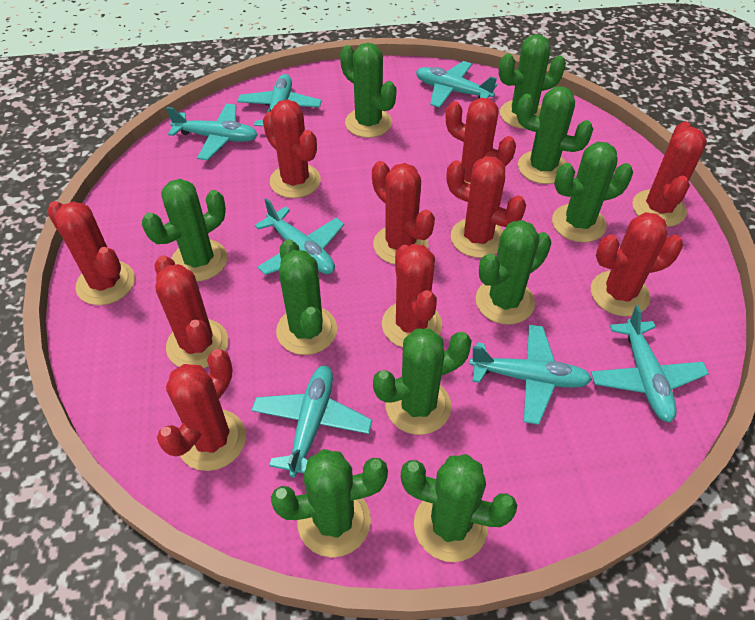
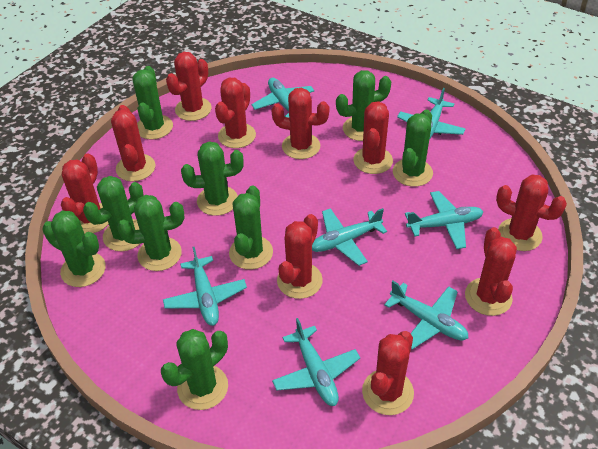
green cactus: 10 -> 9

